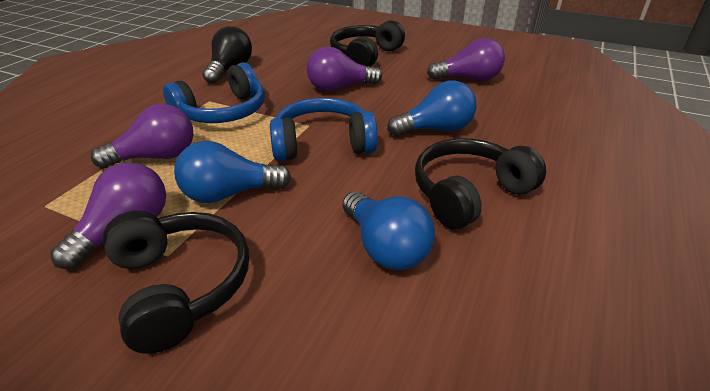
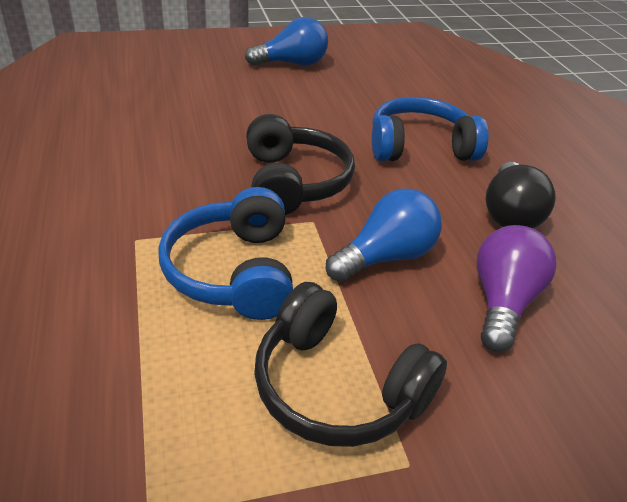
black headphones: 3 -> 2
blue light bulb: 3 -> 2
purple light bulb: 4 -> 1

